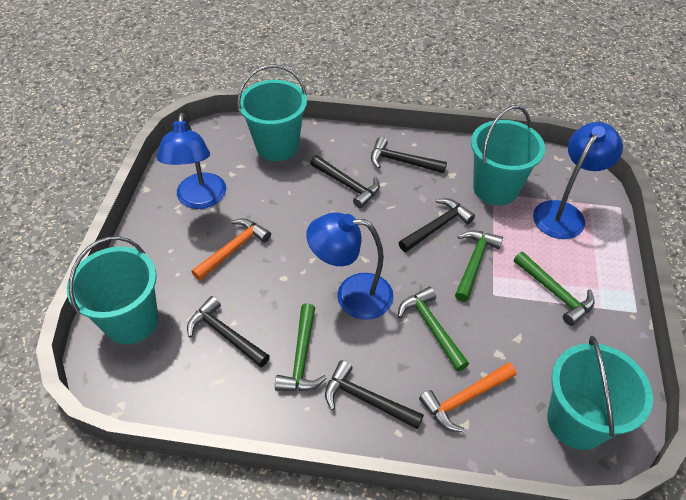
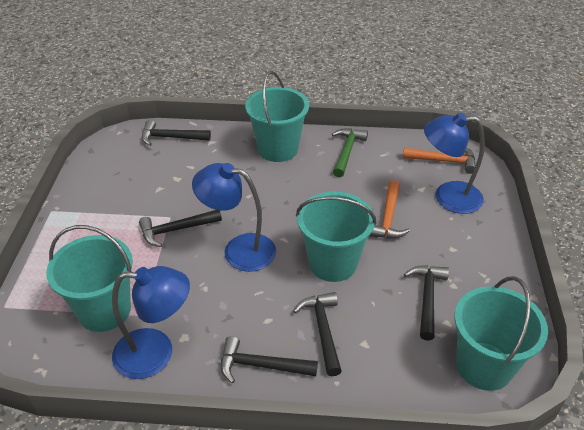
green hammer: 4 -> 1

